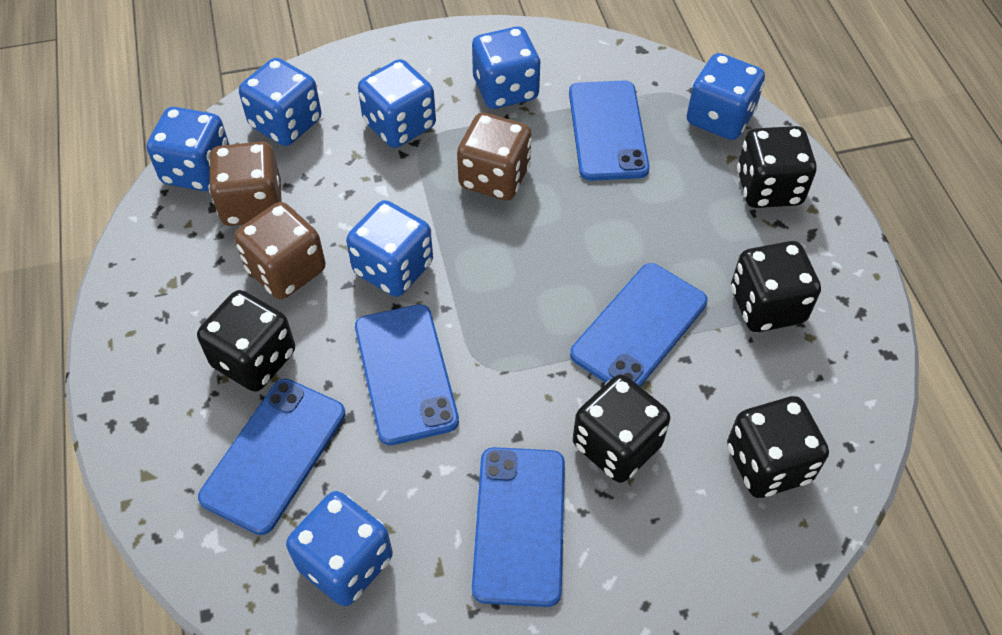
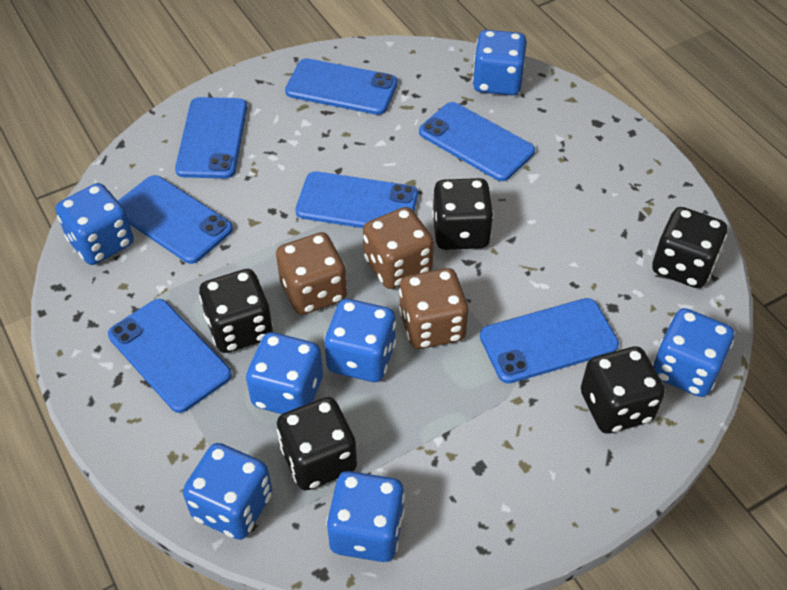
blue phone: 5 -> 7

